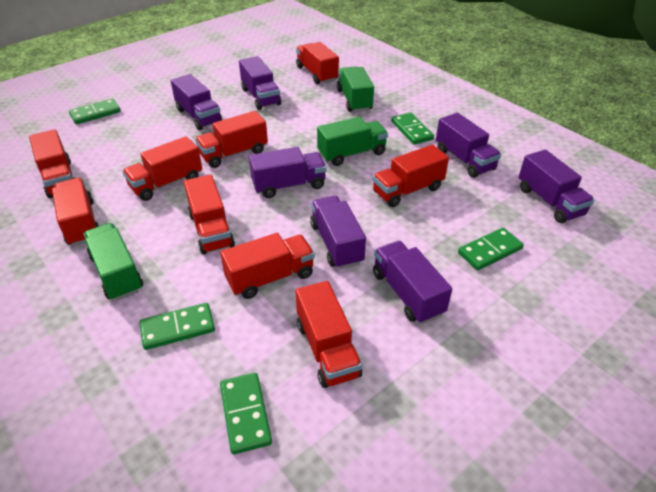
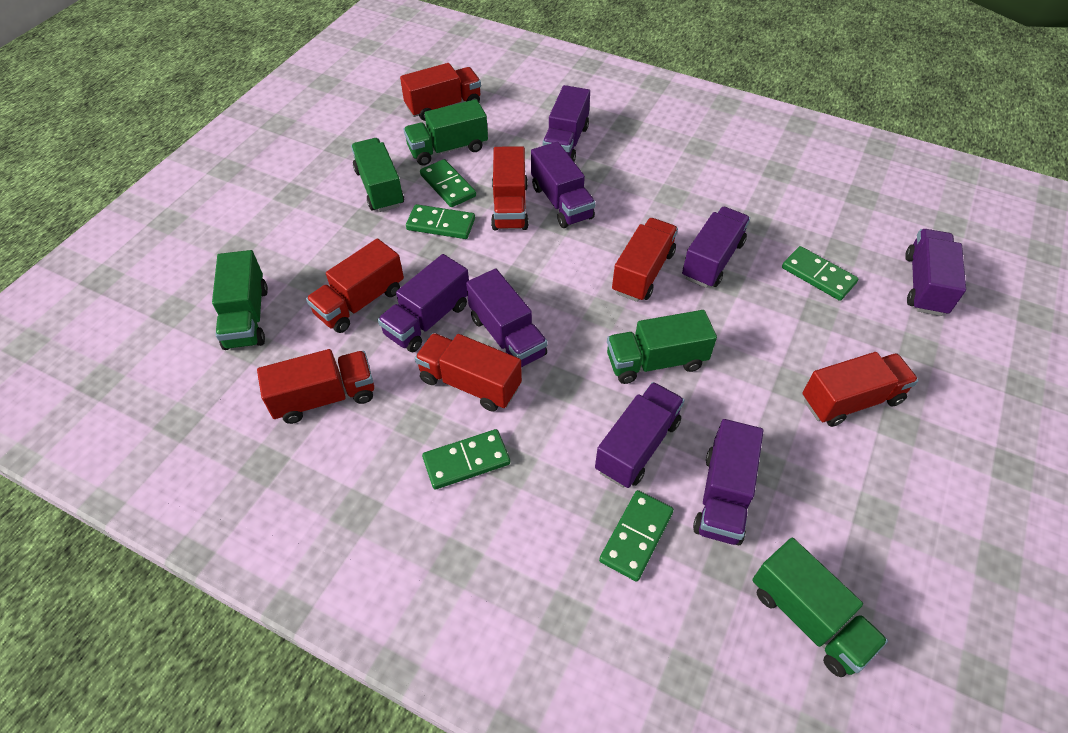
green truck: 3 -> 5
purple truck: 7 -> 8
red truck: 9 -> 7

